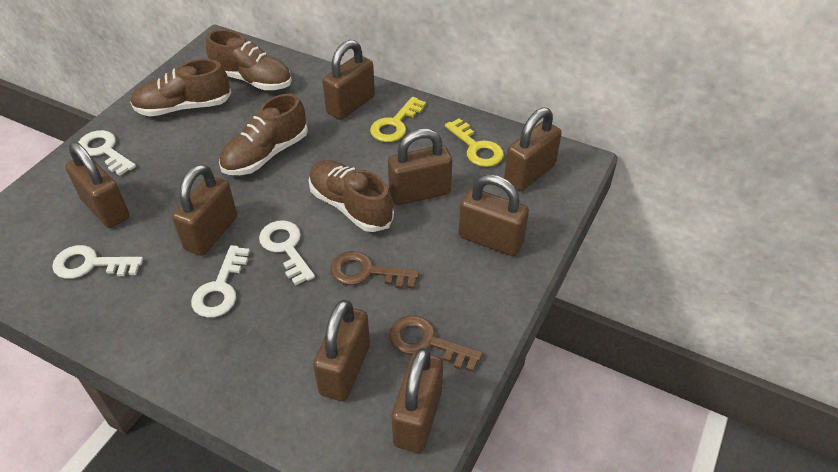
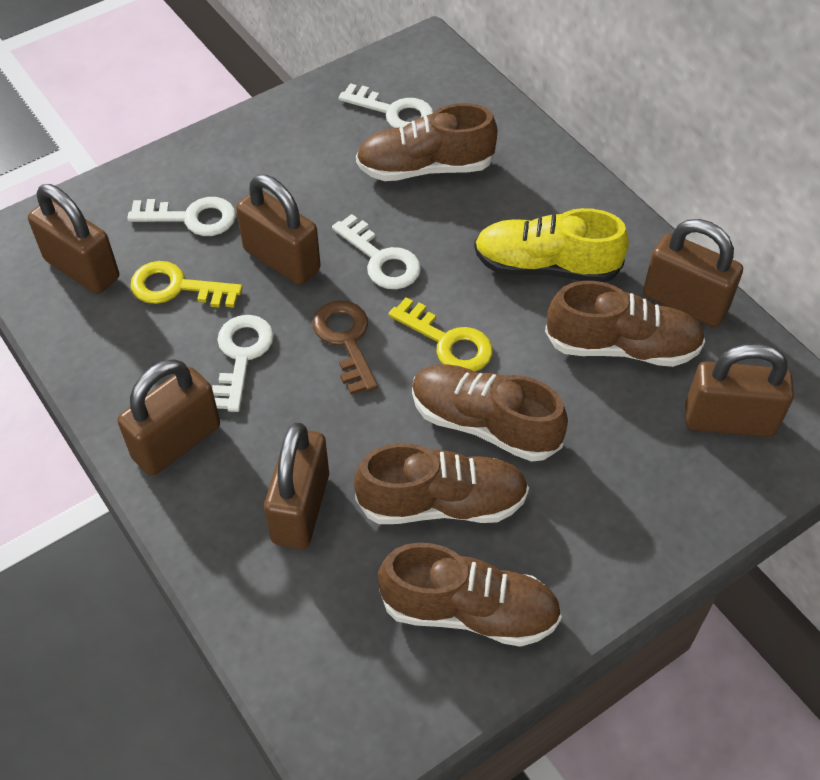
brown key: 2 -> 1
brown padlock: 8 -> 6
brown shoe: 4 -> 5
yellow shoe: 0 -> 1

